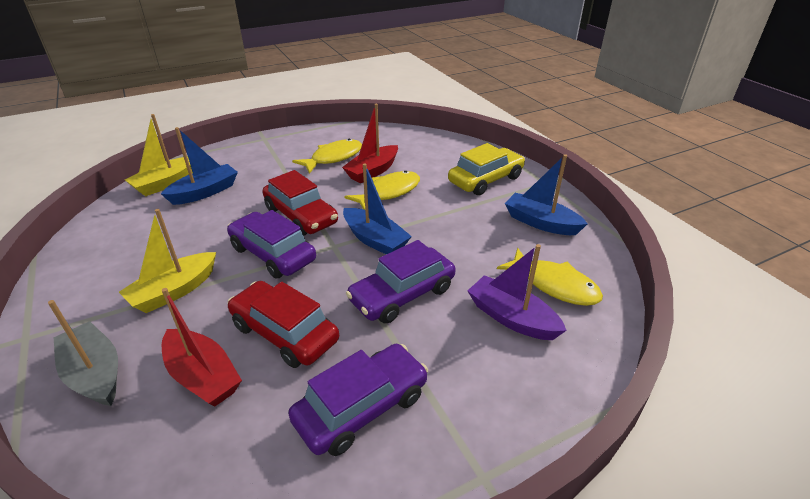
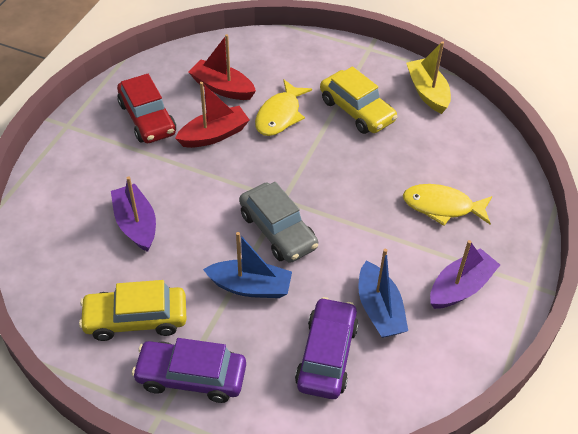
blue boat: 3 -> 2
grey boat: 1 -> 0
grey car: 0 -> 1
purple boat: 1 -> 2
purple car: 3 -> 2
red car: 2 -> 1
yellow boat: 2 -> 1
yellow car: 1 -> 2
yellow fish: 3 -> 2

